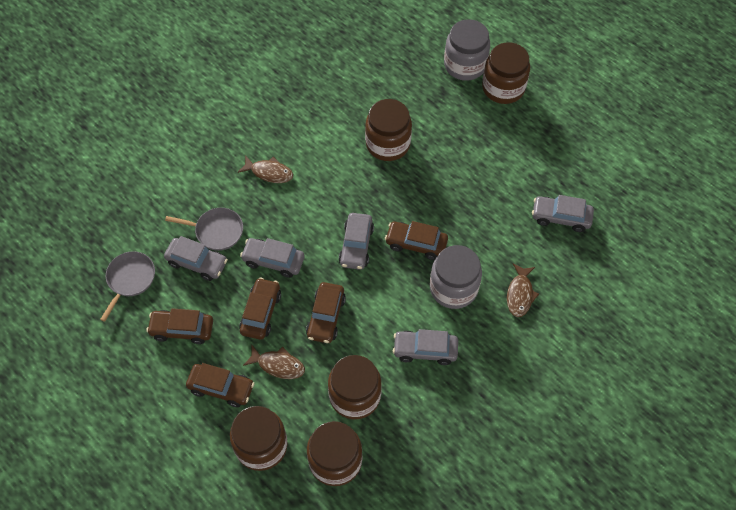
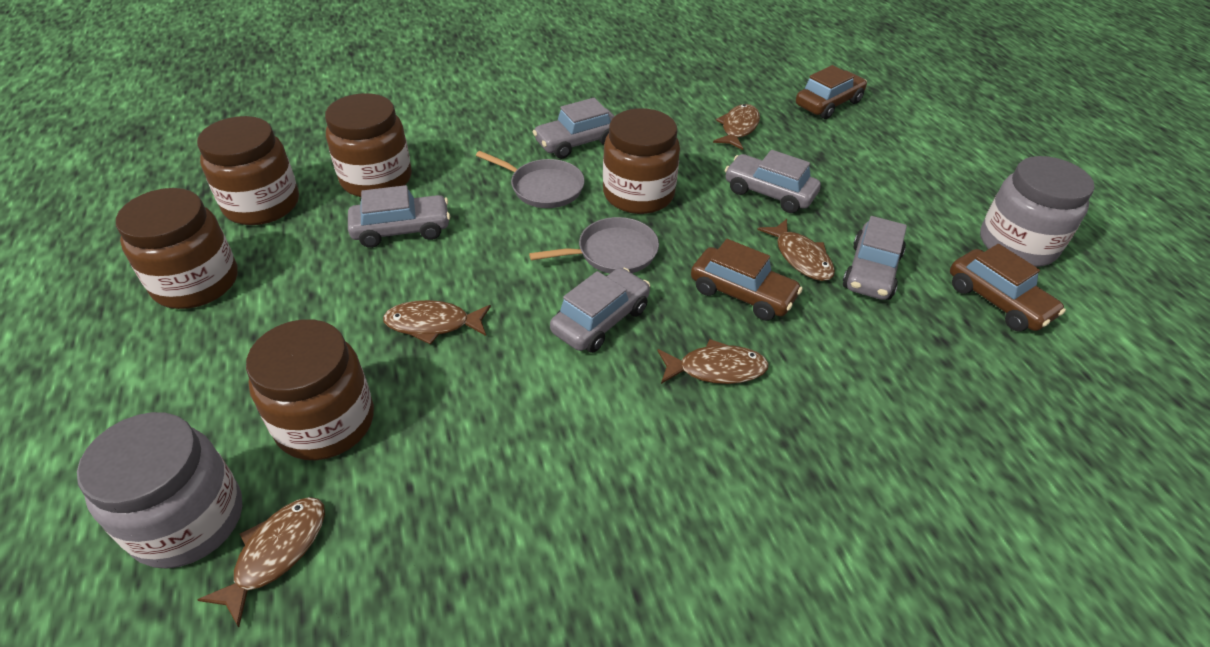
brown car: 5 -> 3
brown fish: 3 -> 5

